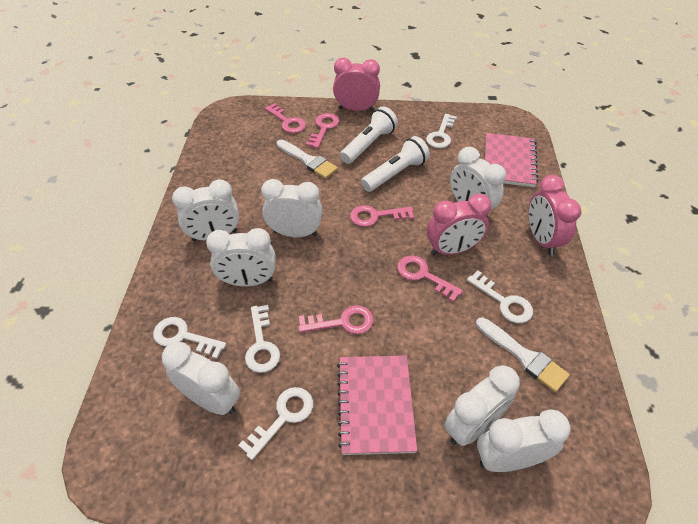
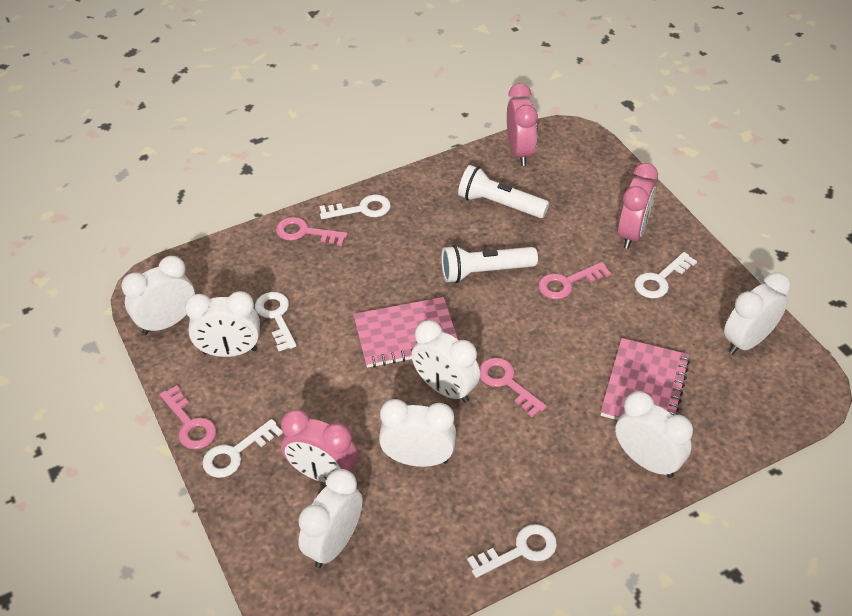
pink key: 5 -> 4
white brush: 2 -> 0

